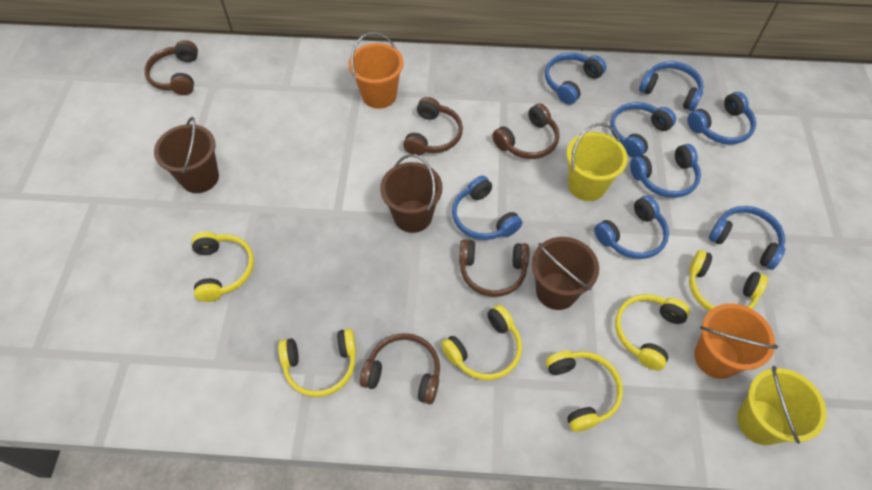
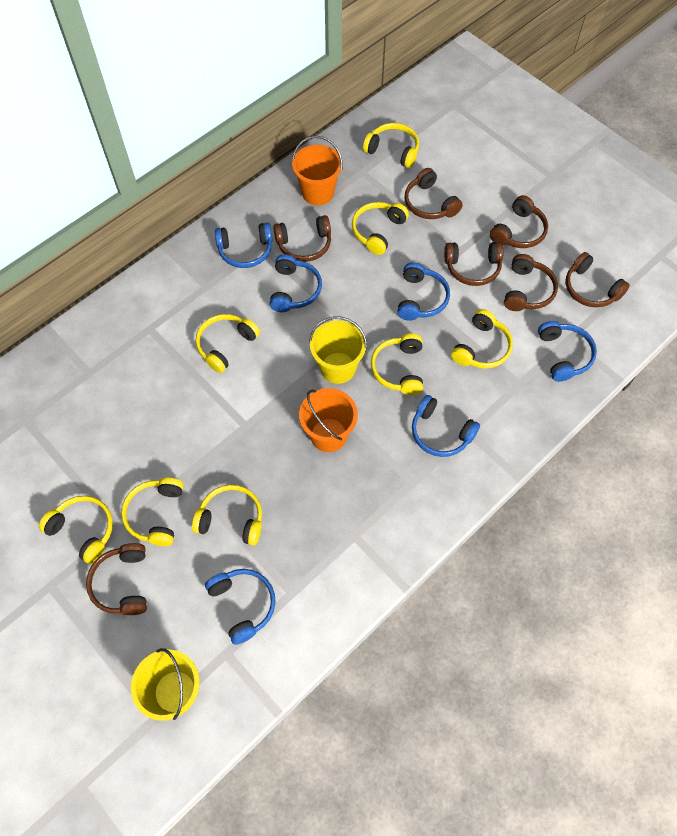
blue headphones: 8 -> 6
brown bucket: 3 -> 0
brown headphones: 5 -> 7
yellow headphones: 6 -> 8

